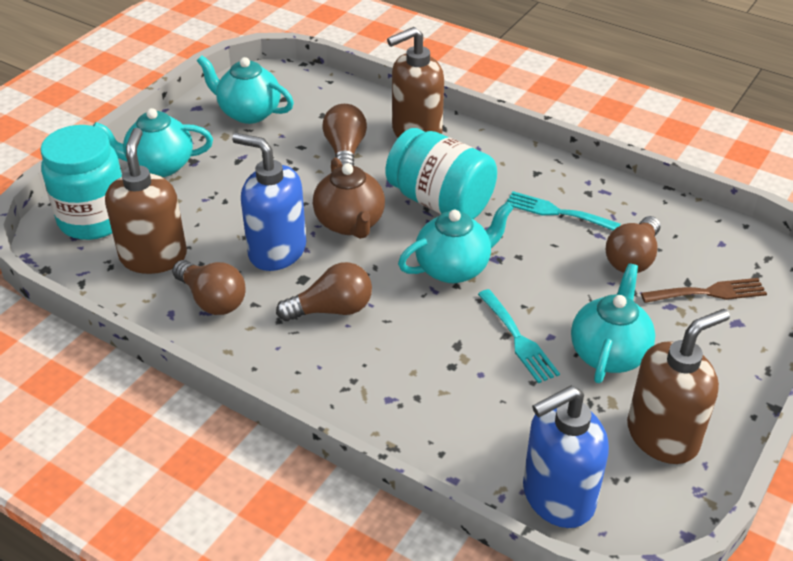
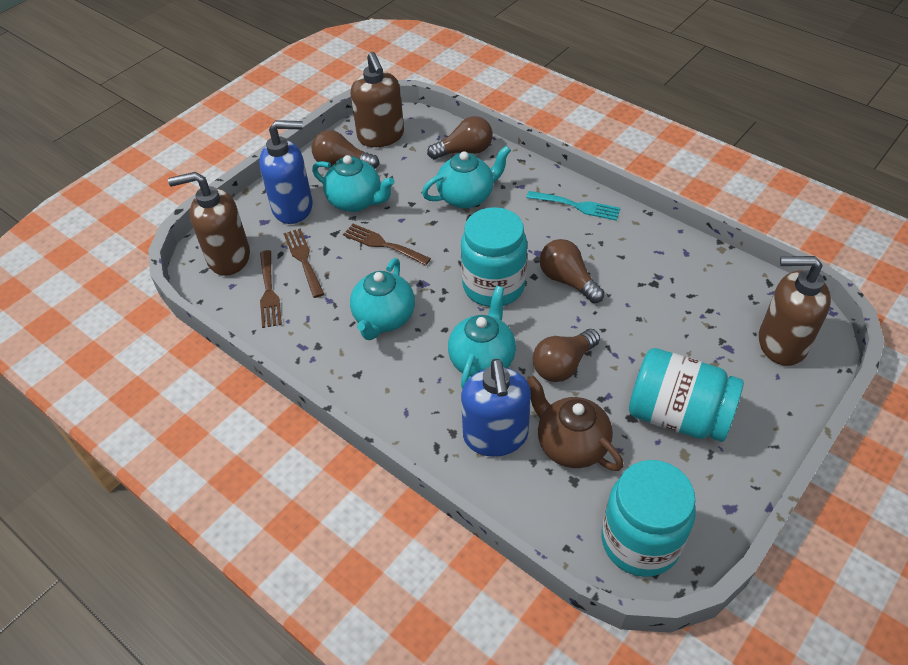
brown fork: 1 -> 3
turquoise fork: 2 -> 1
turquoise jar: 2 -> 3

